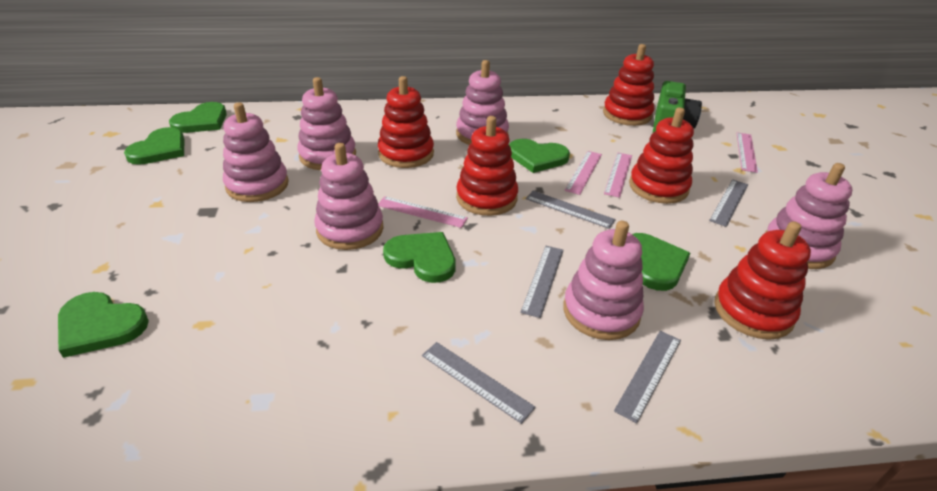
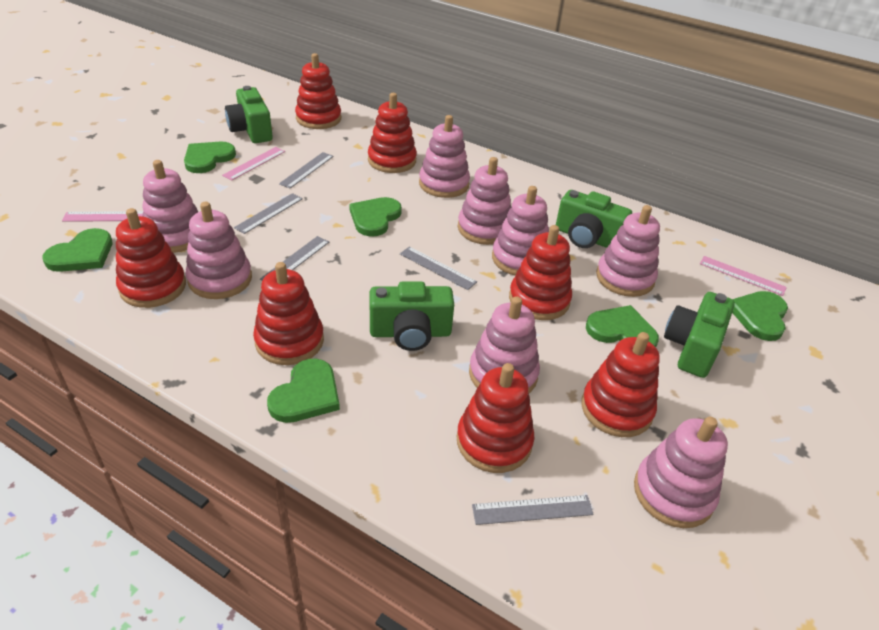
green camera: 1 -> 4
pink ruler: 4 -> 3
pink stacking toy: 6 -> 8
red stacking toy: 5 -> 7

